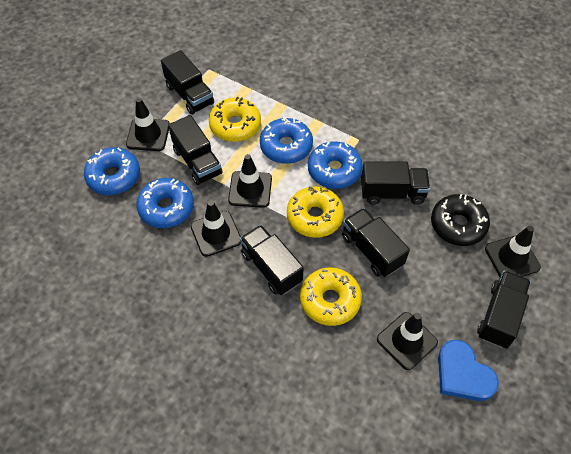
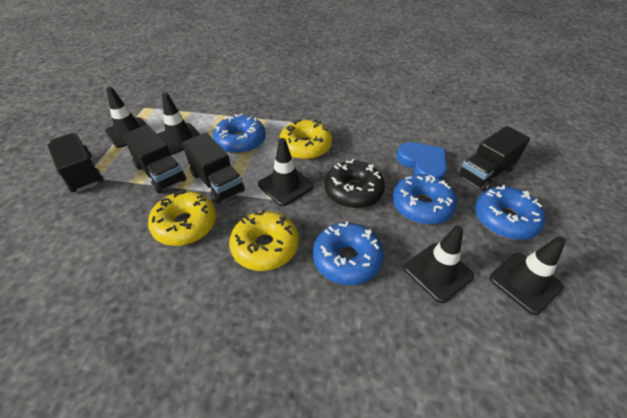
black truck: 6 -> 4

